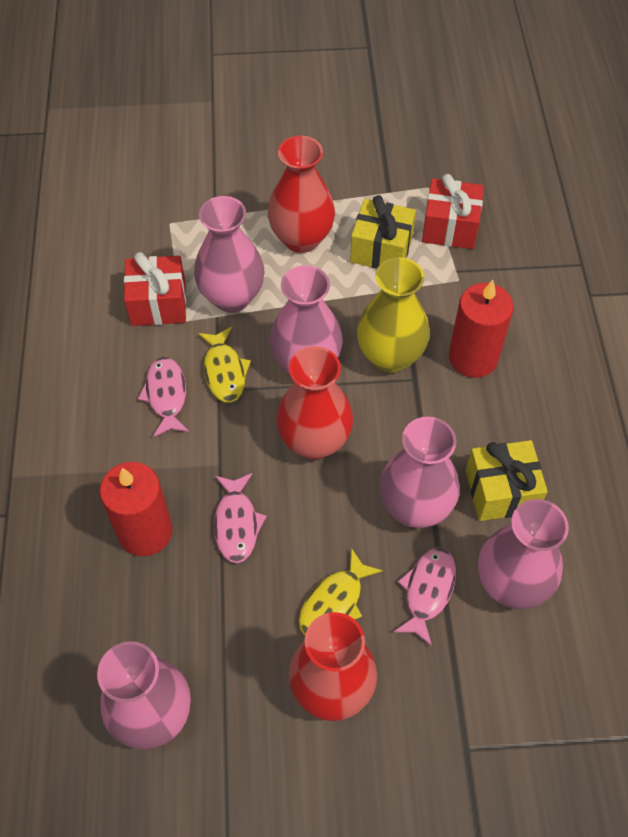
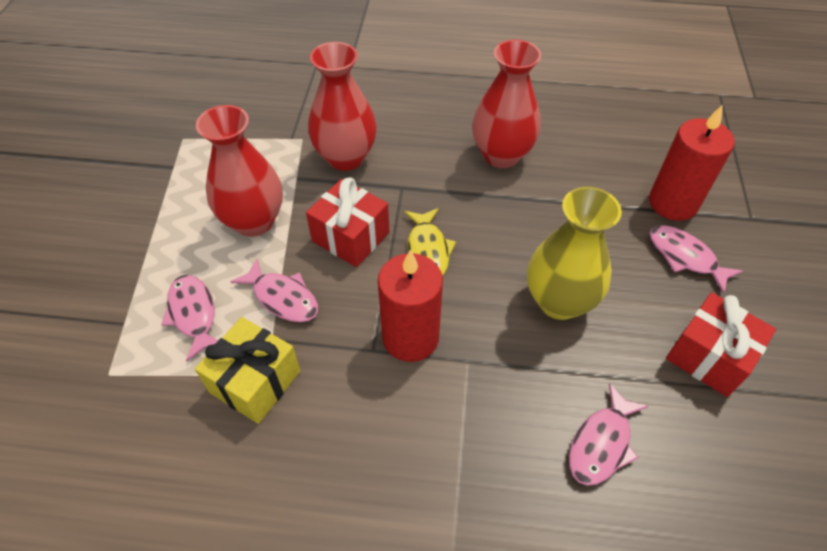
pink fish: 3 -> 4
pink vase: 5 -> 0
yellow fish: 2 -> 1
yellow gift: 2 -> 1

